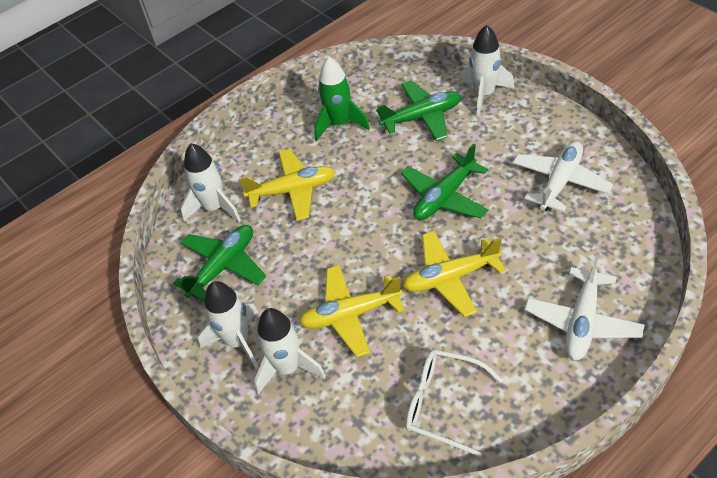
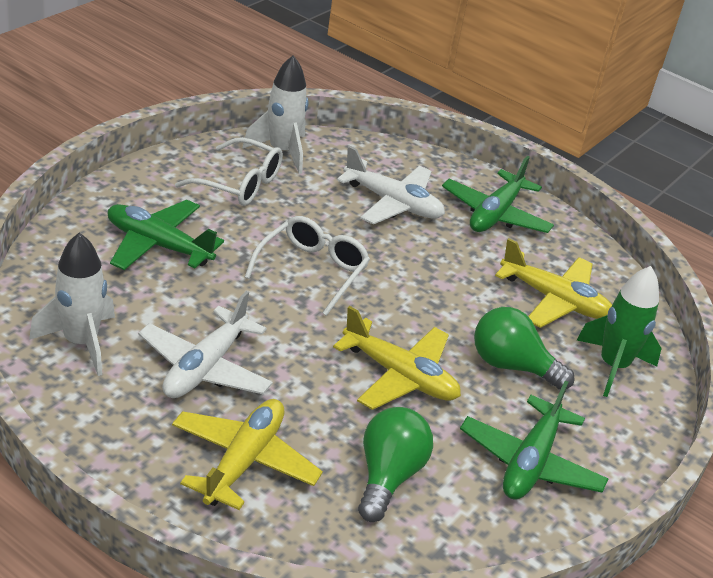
green light bulb: 0 -> 2
white glasses: 1 -> 2
white rocket: 4 -> 2

